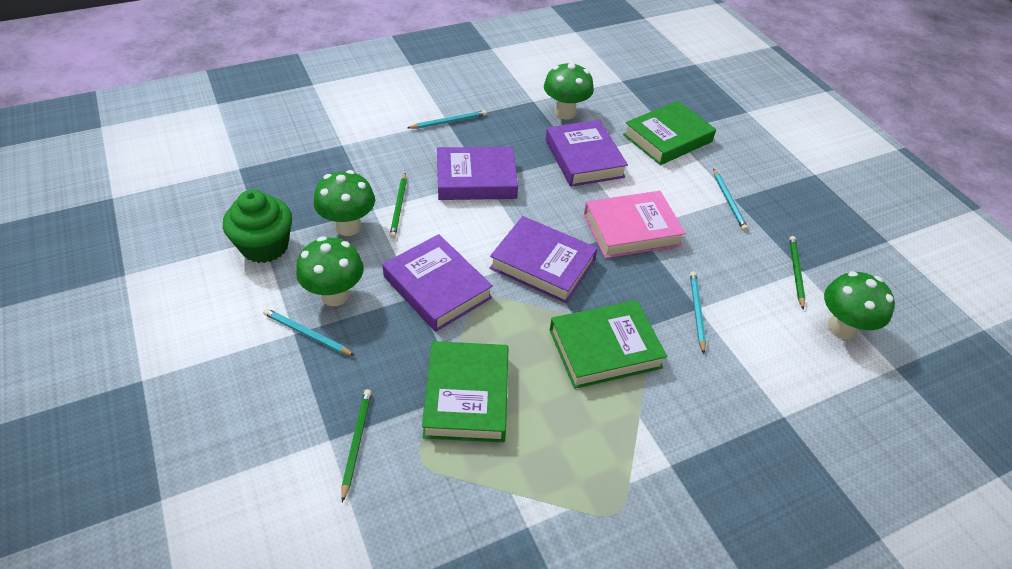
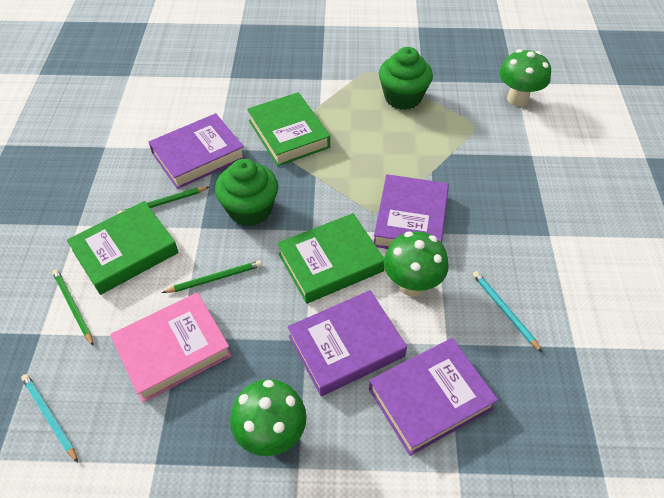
green cupcake: 1 -> 2
green mushroom: 4 -> 3
turquoise pencil: 4 -> 2

